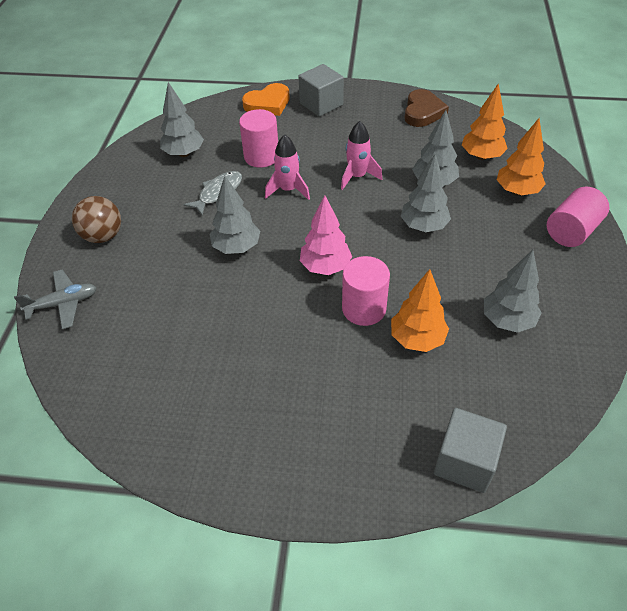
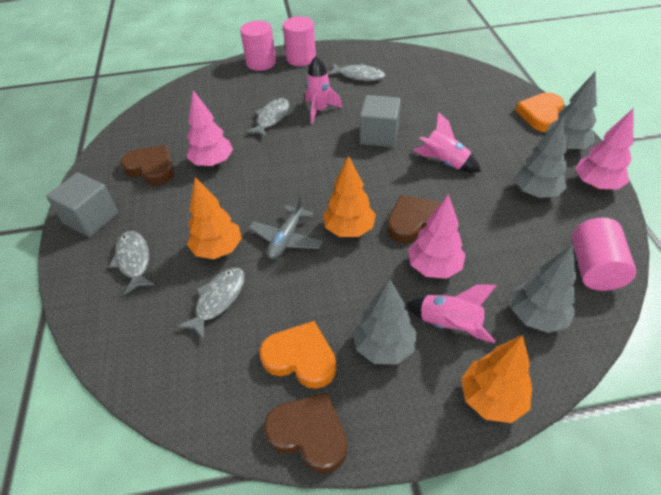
brown ball: 1 -> 0
brown heart: 1 -> 3
grey fish: 1 -> 4
grey tree: 5 -> 4
orange heart: 1 -> 2
pink rocket: 2 -> 3
pink tree: 1 -> 3

